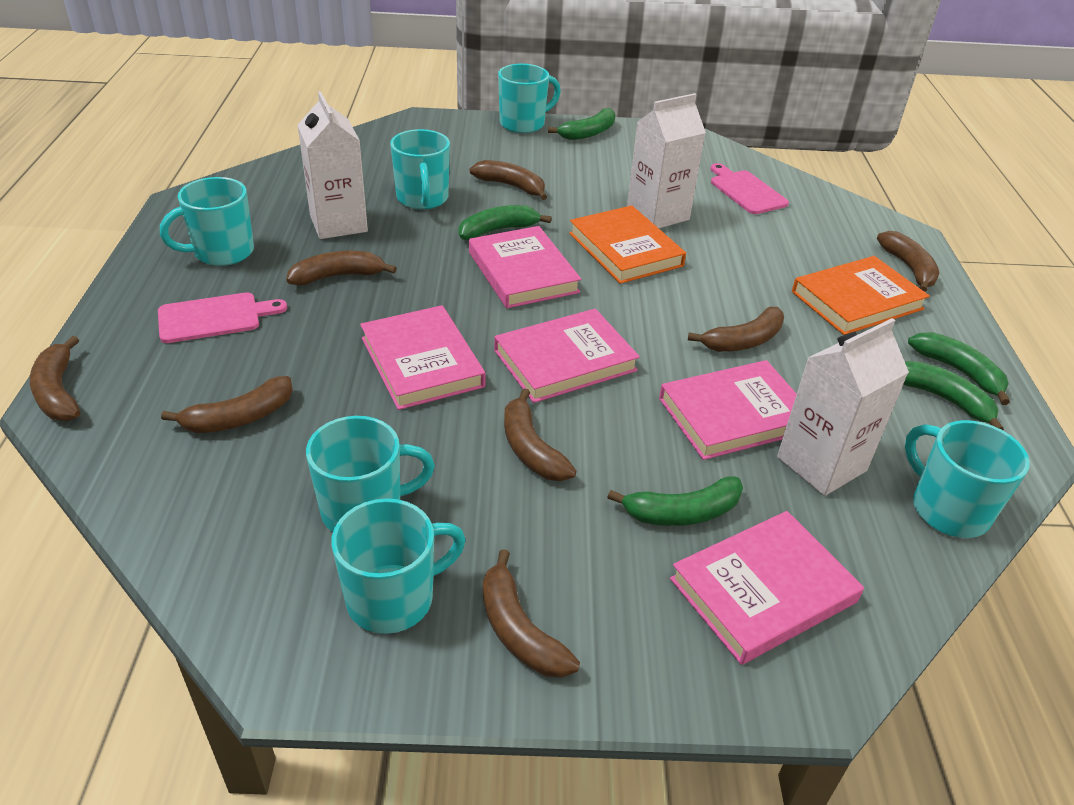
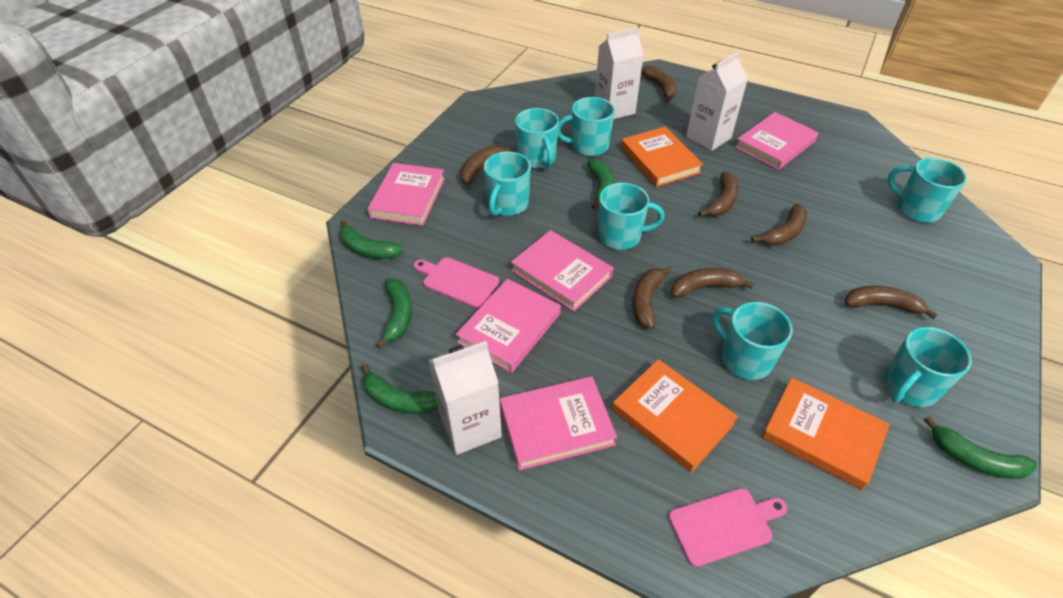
brown banana: 8 -> 7
orange book: 2 -> 3
turquoise mug: 6 -> 7

